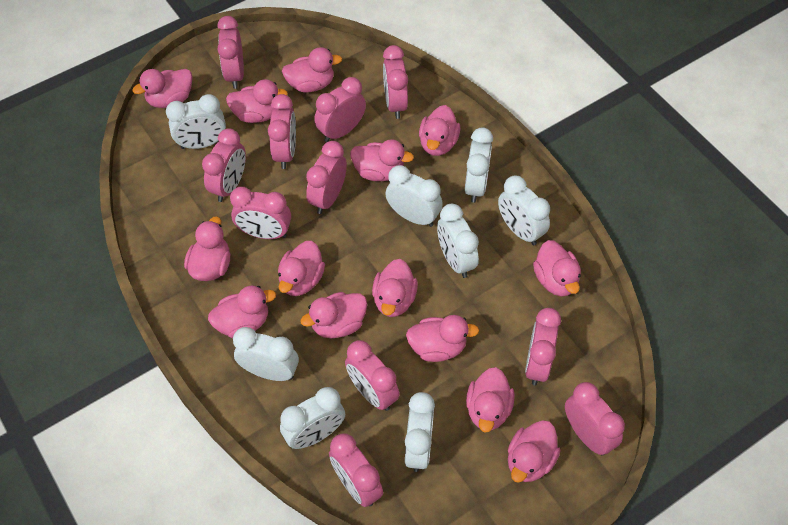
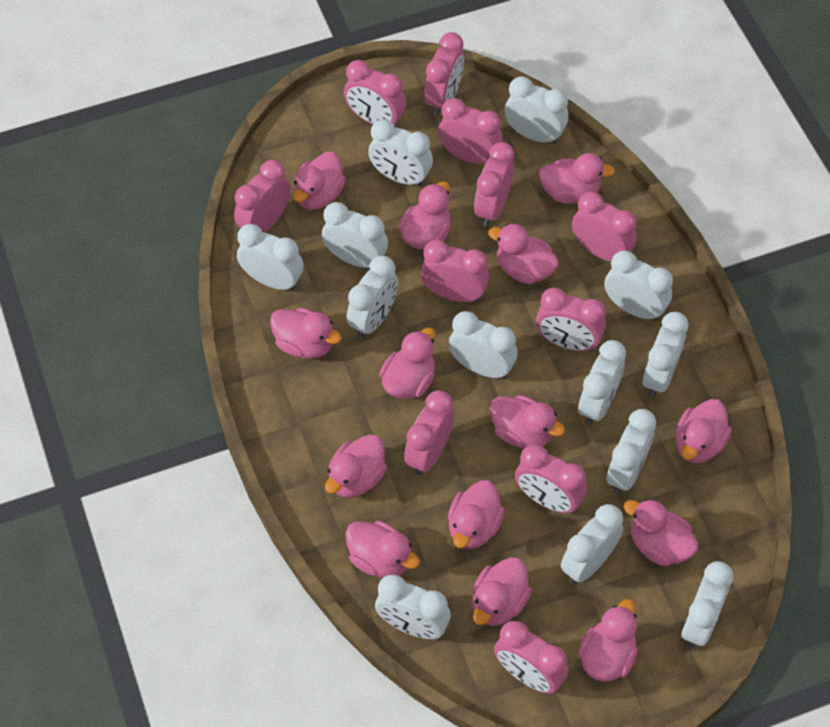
white clock: 8 -> 13

